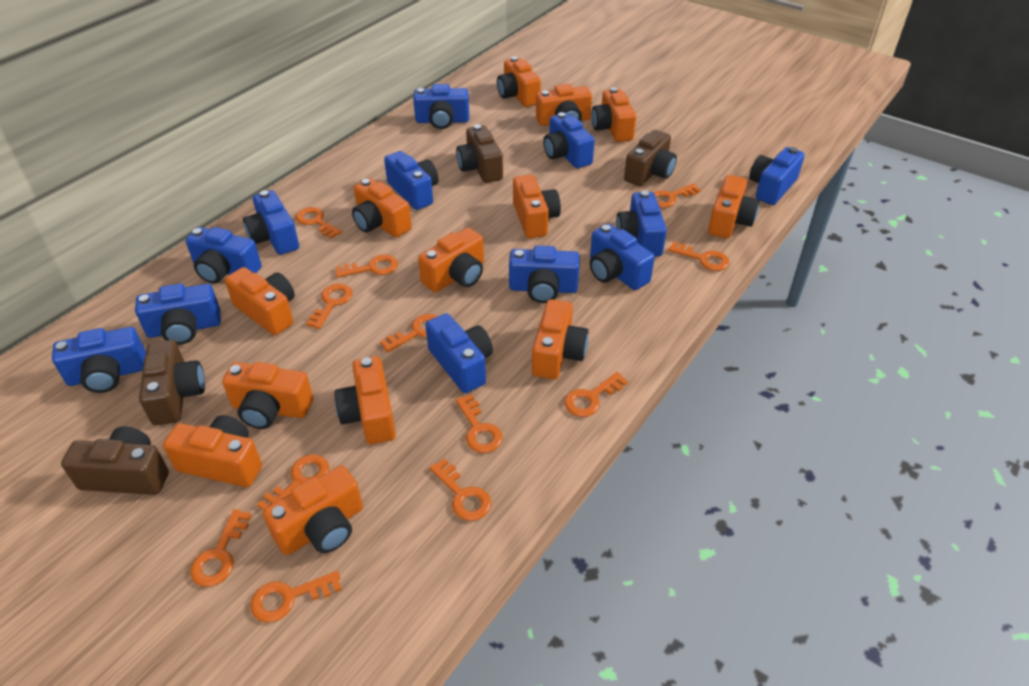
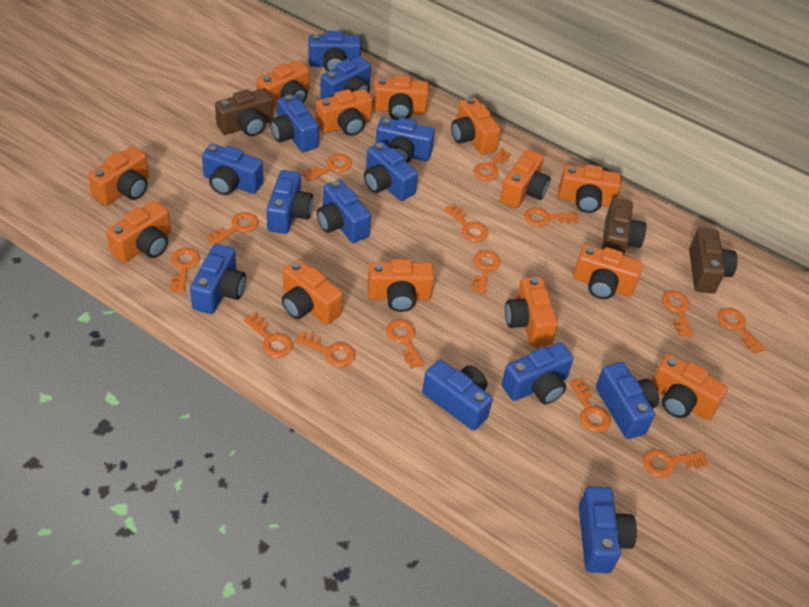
blue camera: 12 -> 13
brown camera: 4 -> 3
orange key: 12 -> 14

